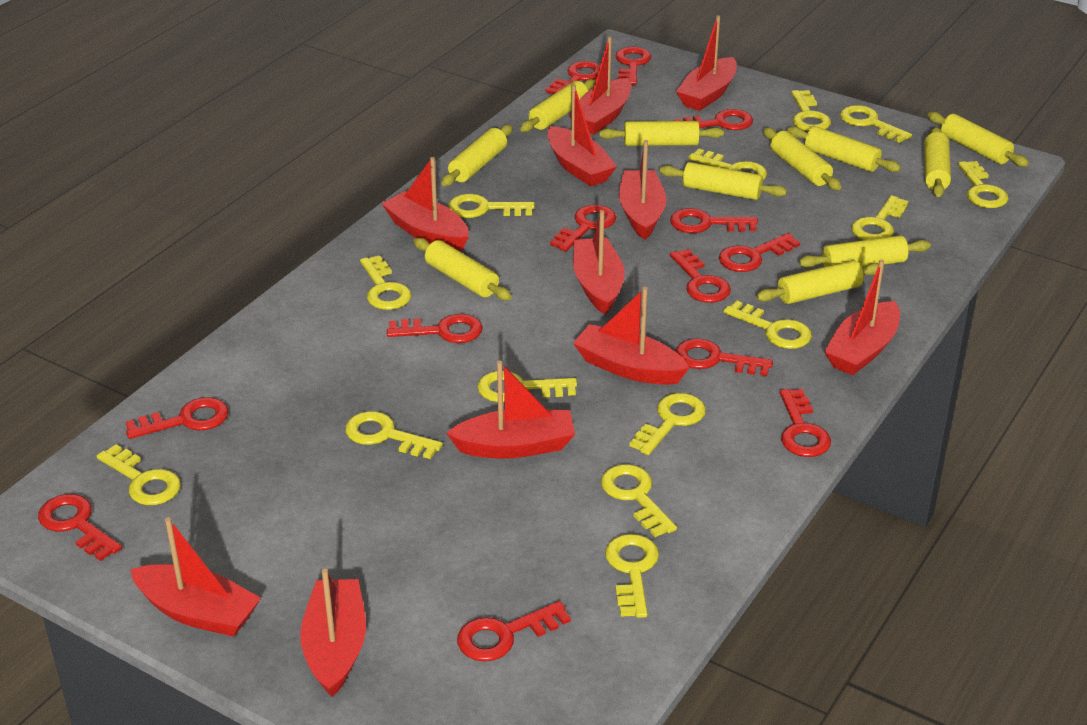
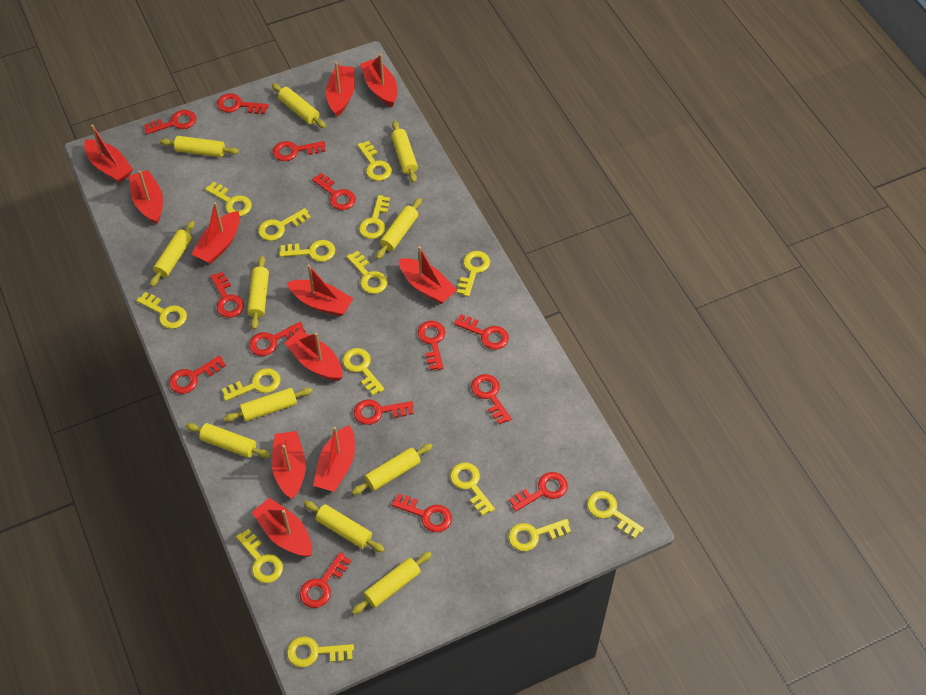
red key: 13 -> 14
yellow key: 14 -> 15

